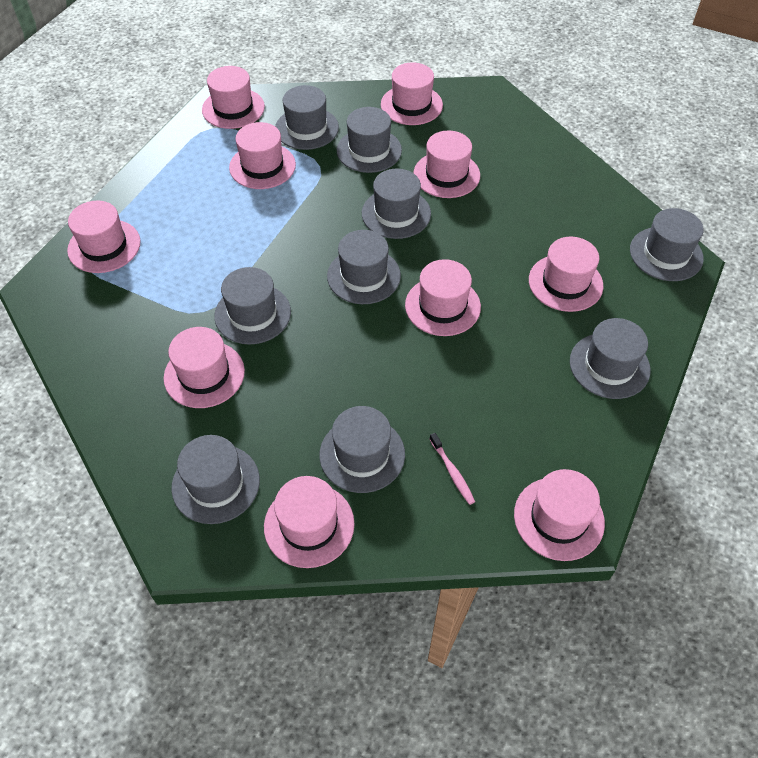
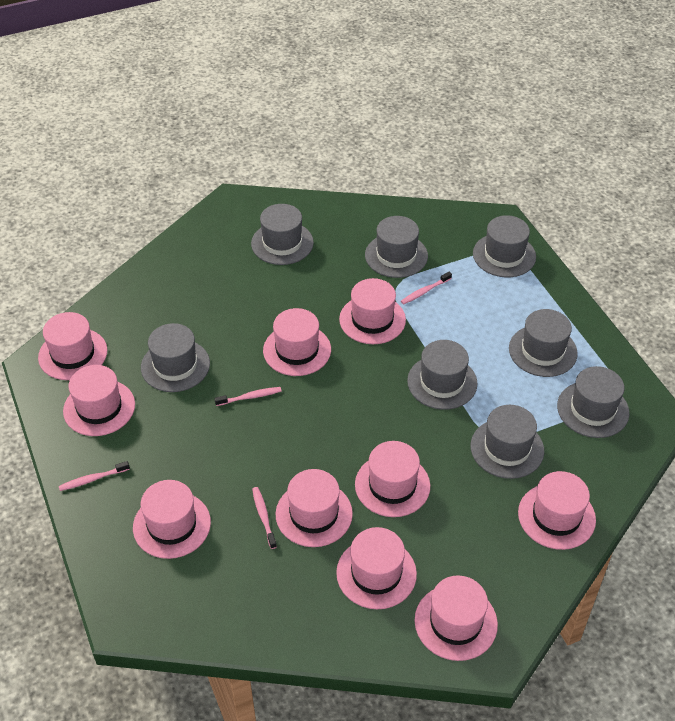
grey hat: 9 -> 8
pink toothbrush: 1 -> 4

